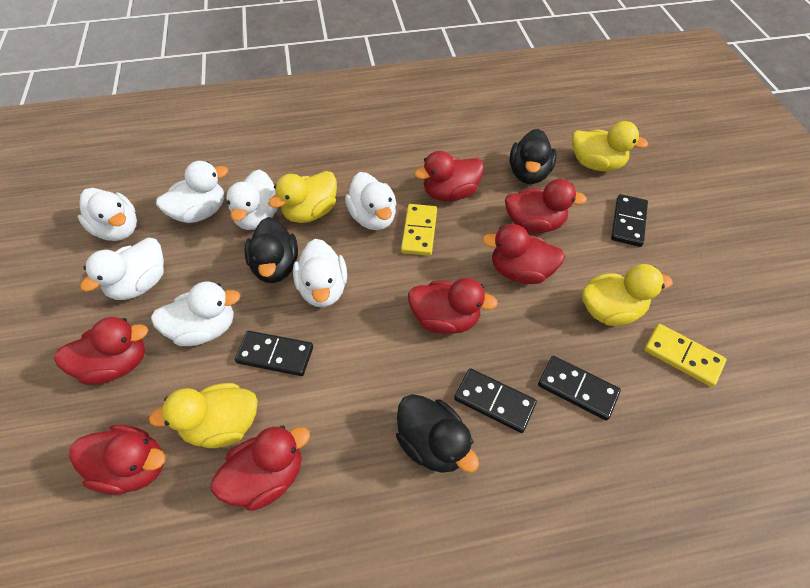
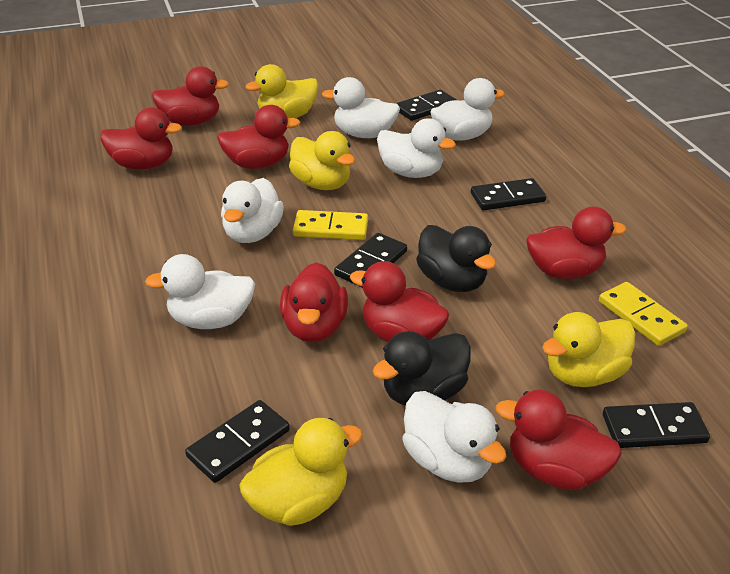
black domino: 4 -> 5
black duck: 3 -> 2
white duck: 7 -> 6

